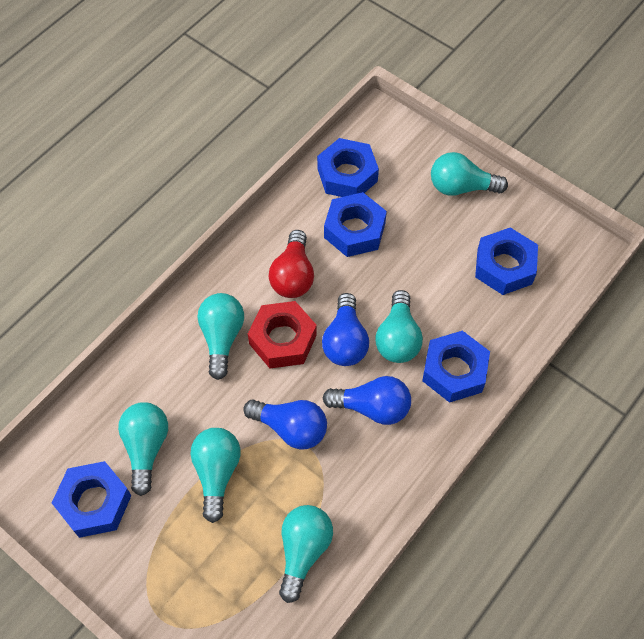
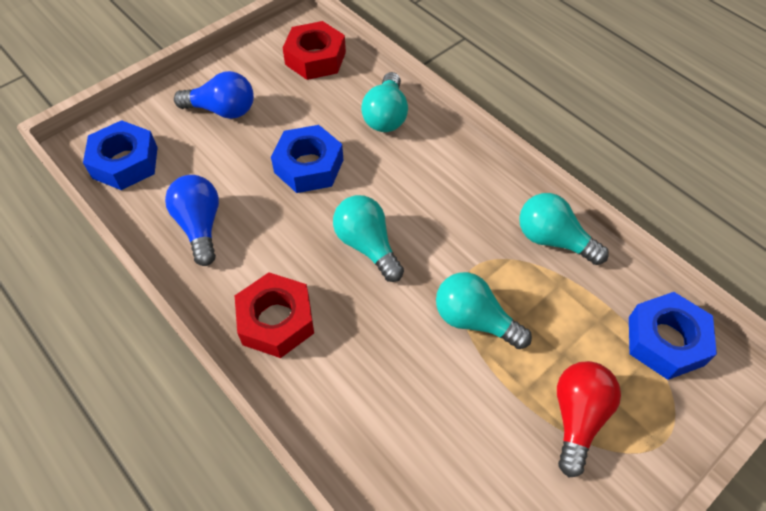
blue light bulb: 3 -> 2
blue nut: 5 -> 3
red nut: 1 -> 2
turquoise light bulb: 6 -> 4

